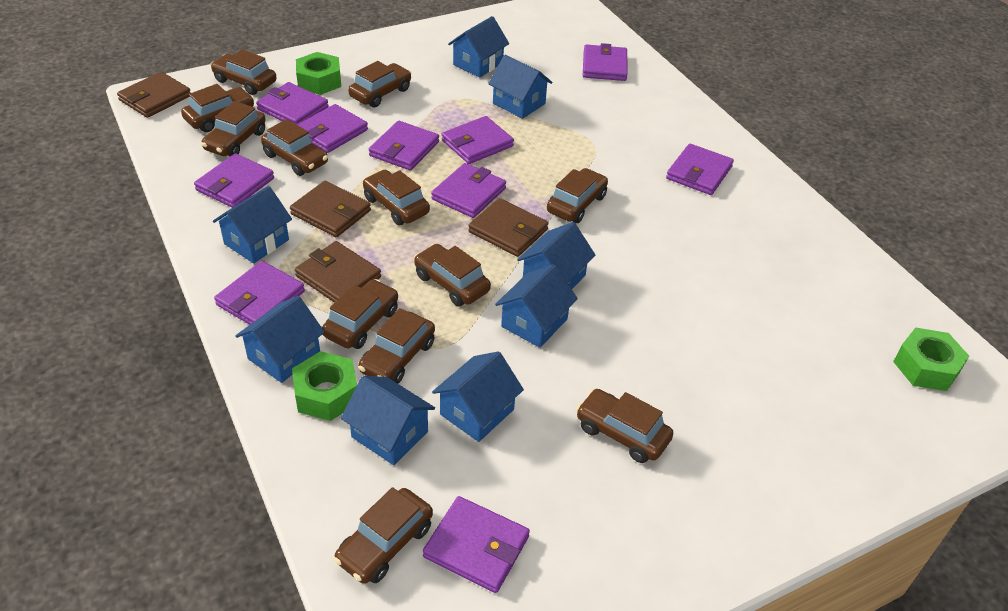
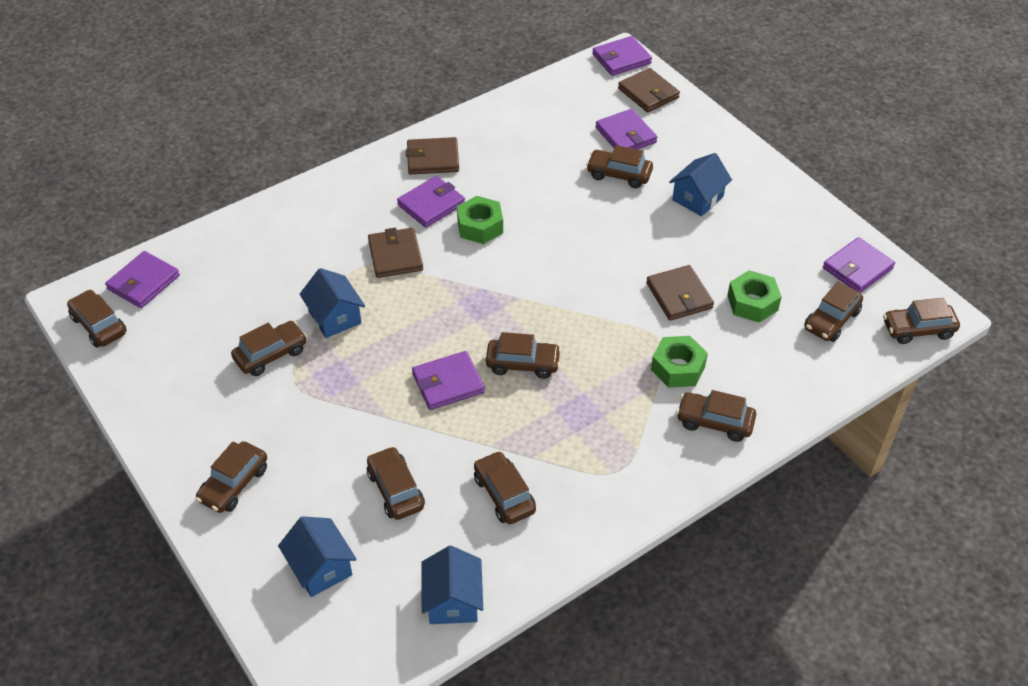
blue house: 8 -> 4
brown car: 12 -> 10
purple wallet: 10 -> 6

